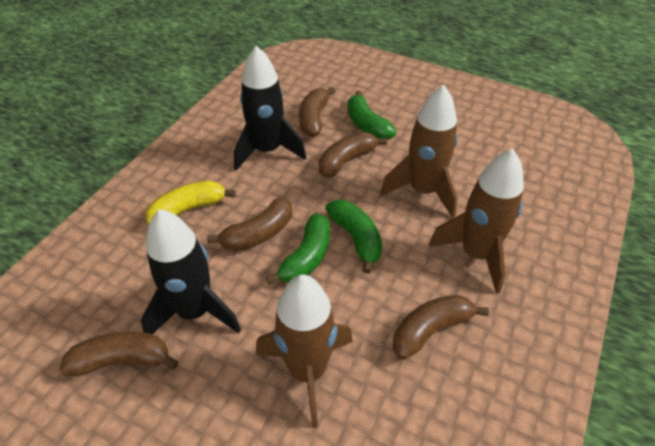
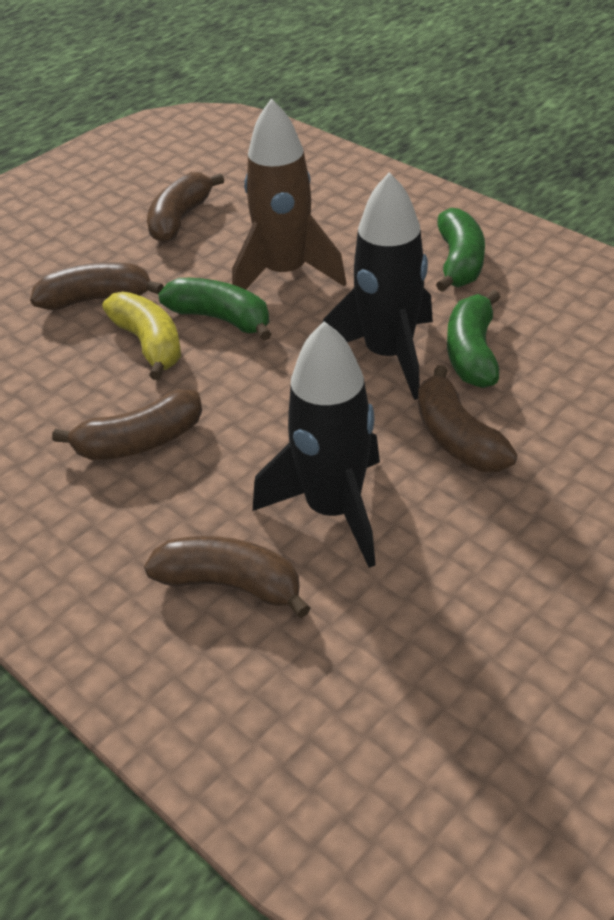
brown rocket: 3 -> 1

